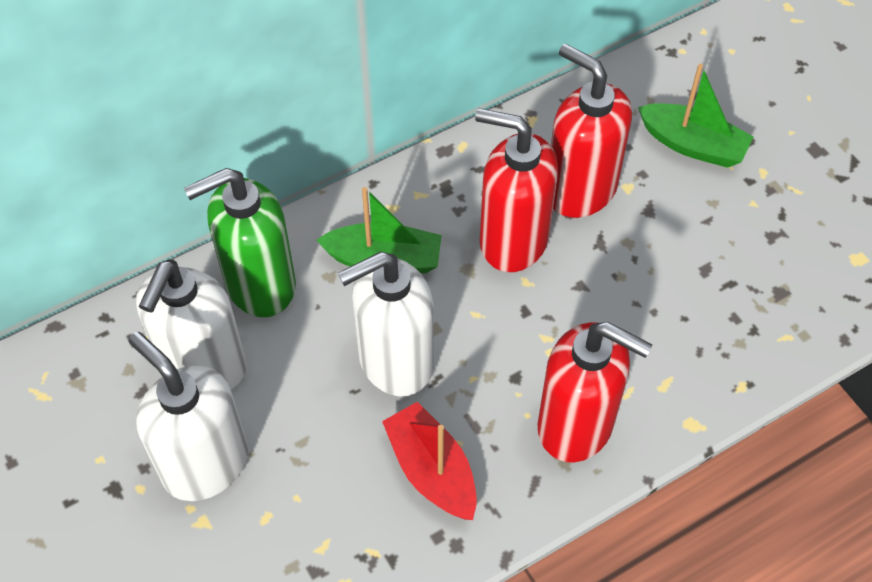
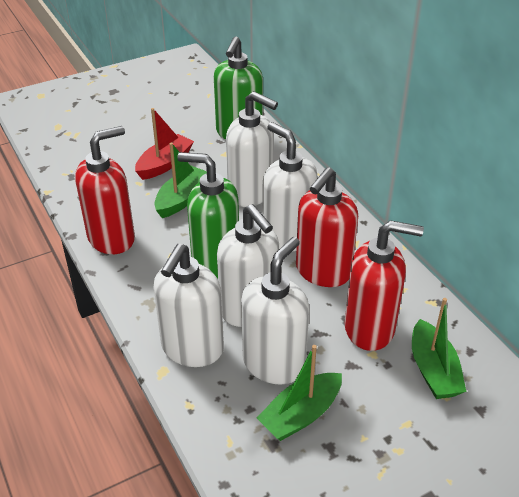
green boat: 2 -> 3
green soap dispenser: 1 -> 2
white soap dispenser: 3 -> 5

